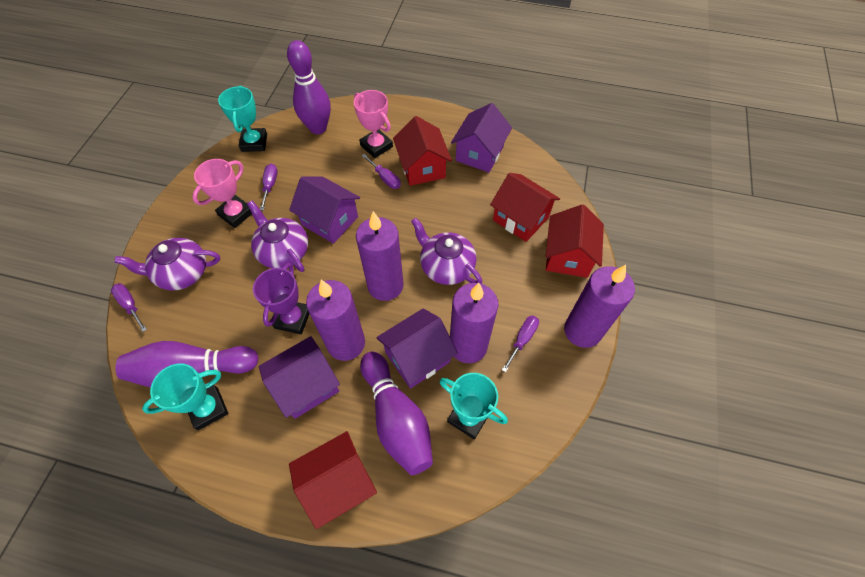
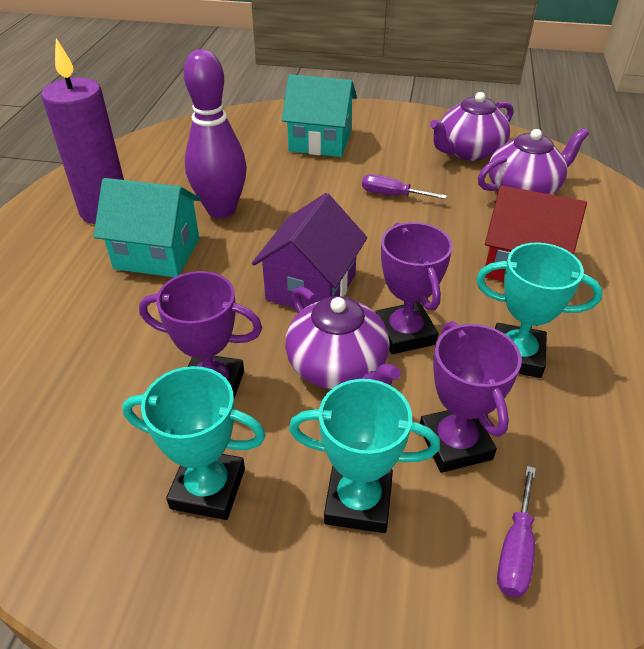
pink trophy: 2 -> 0
purple bowling pin: 3 -> 1
purple candle: 4 -> 1
purple house: 4 -> 1
purple screwdriver: 4 -> 2
purple trophy: 1 -> 3
red house: 4 -> 1
turquoise house: 0 -> 2

